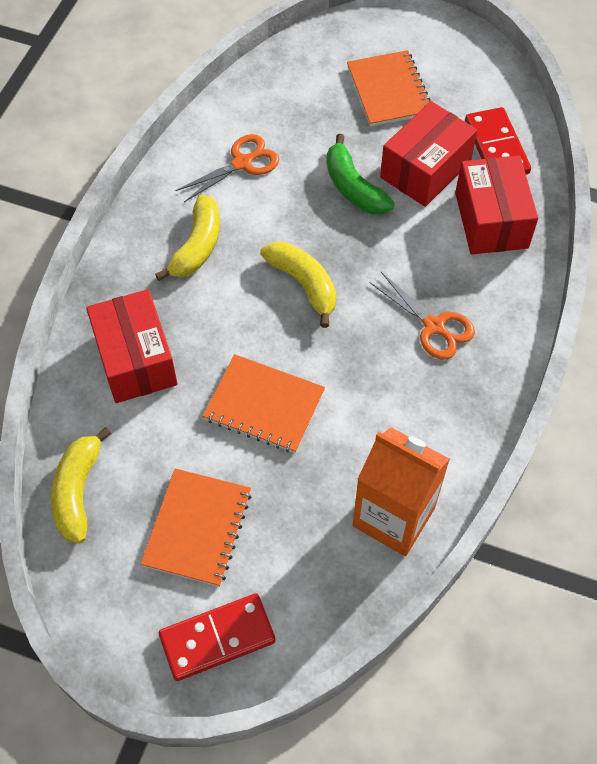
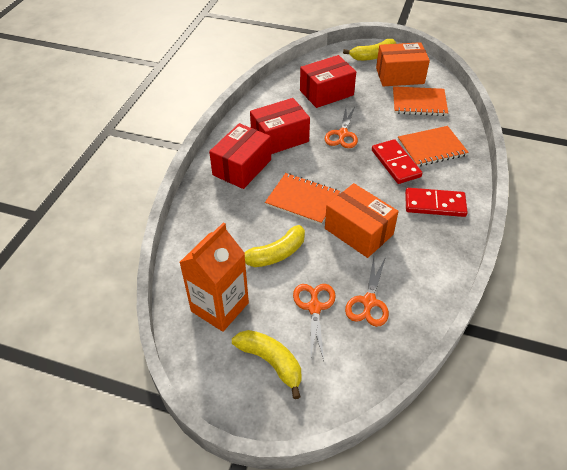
green banana: 1 -> 0
orange box: 0 -> 2
orange scissors: 2 -> 3

